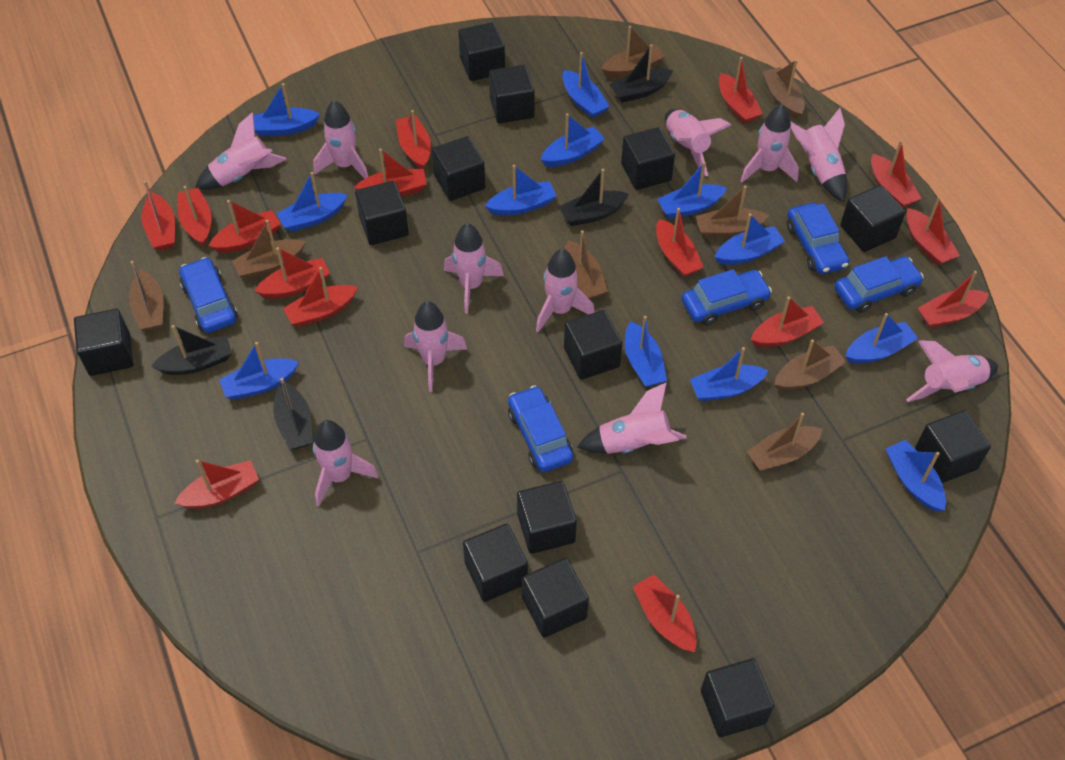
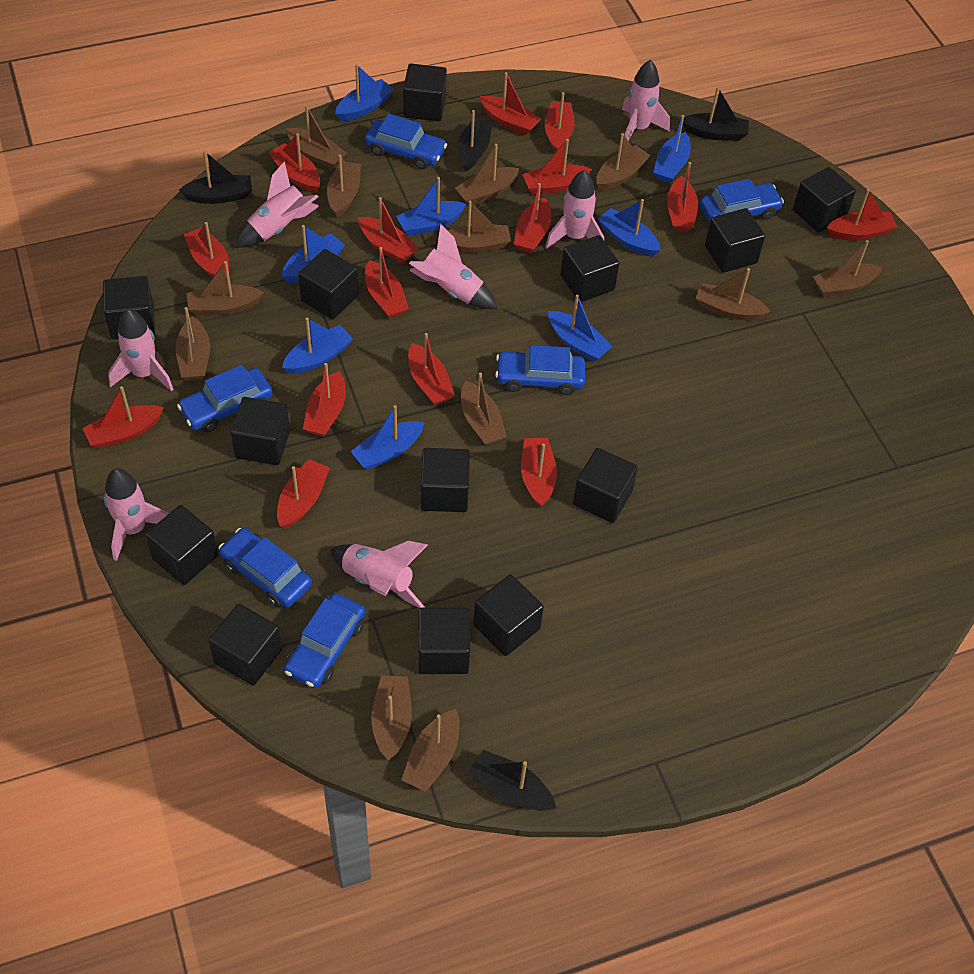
blue boat: 12 -> 8
blue car: 5 -> 6
brown boat: 8 -> 12
pink rocket: 11 -> 7

